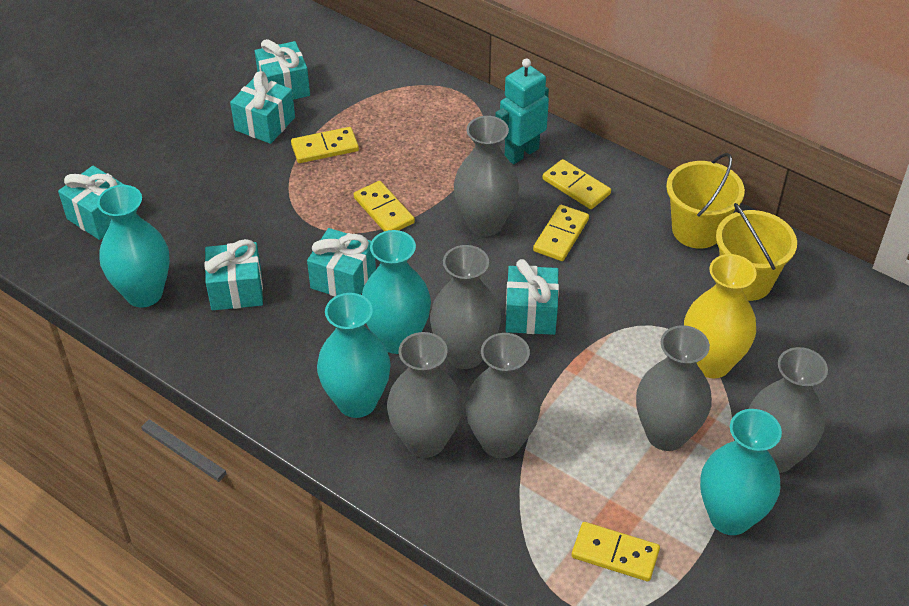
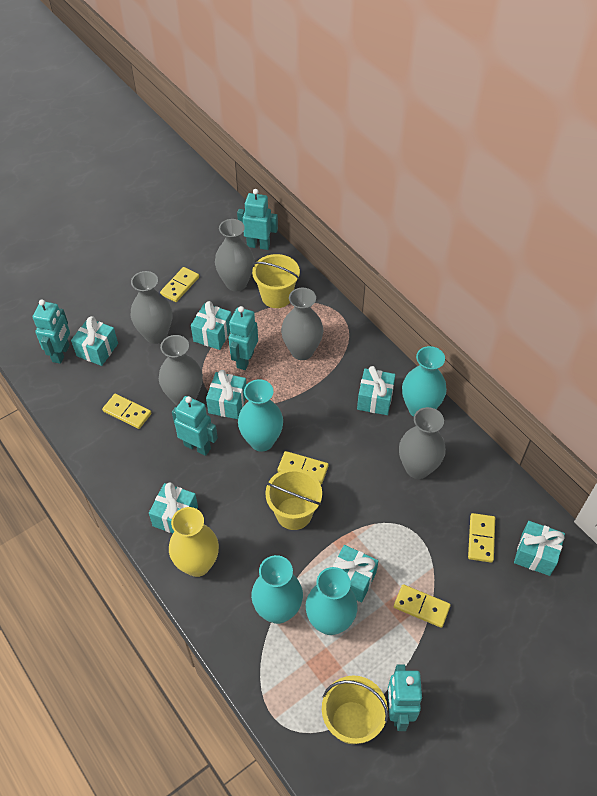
grey vase: 6 -> 5
turquoise gift: 6 -> 7
turquoise robot: 1 -> 5
yellow bucket: 2 -> 3

